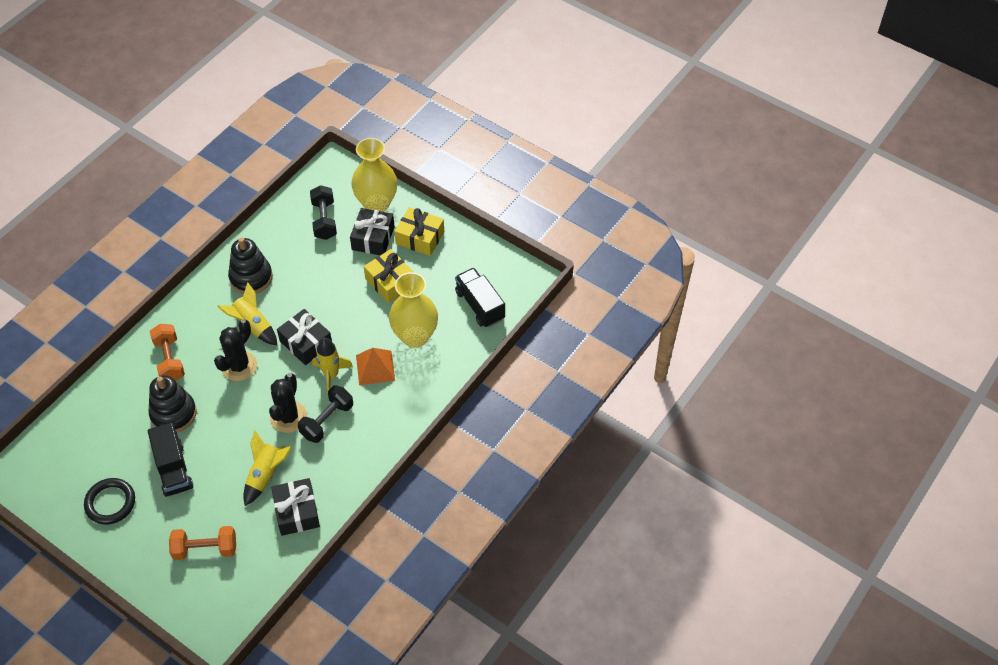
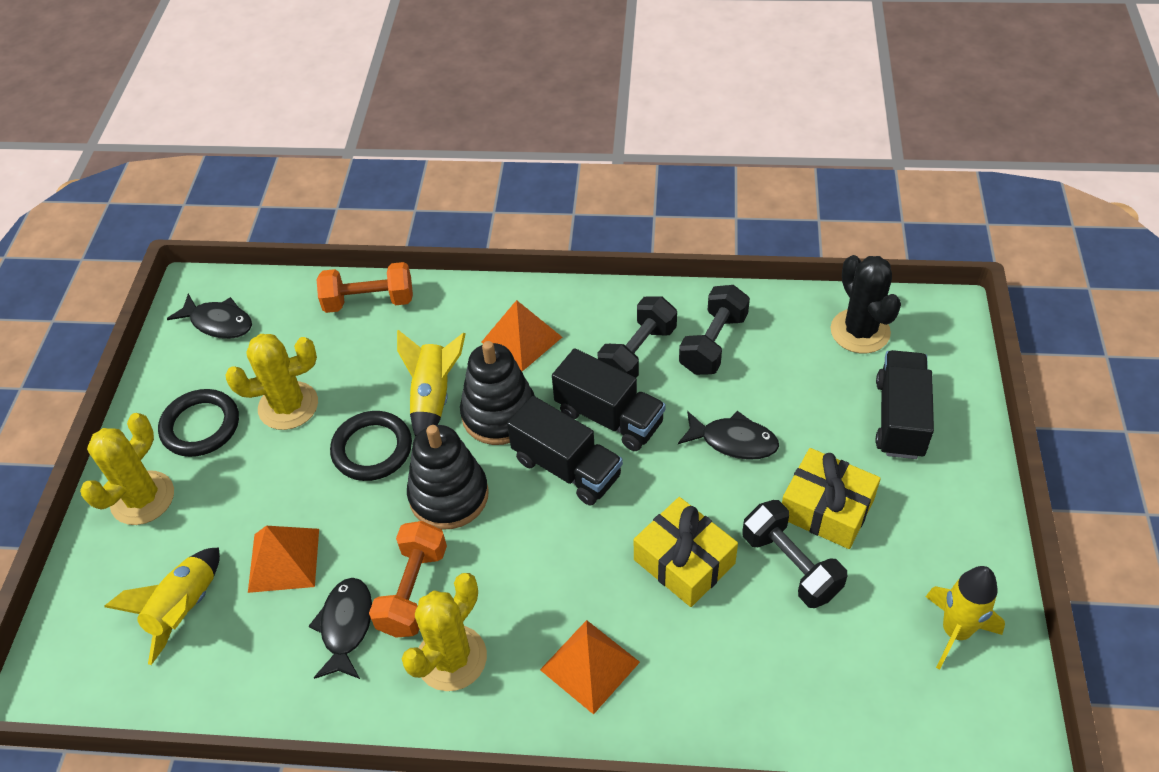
black cactus: 2 -> 1
black dumbbell: 2 -> 3
black fish: 0 -> 3
black gift: 3 -> 0
black ring: 1 -> 2
black truck: 2 -> 3
orange pyramid: 1 -> 3
yellow cactus: 0 -> 3
yellow vase: 2 -> 0

